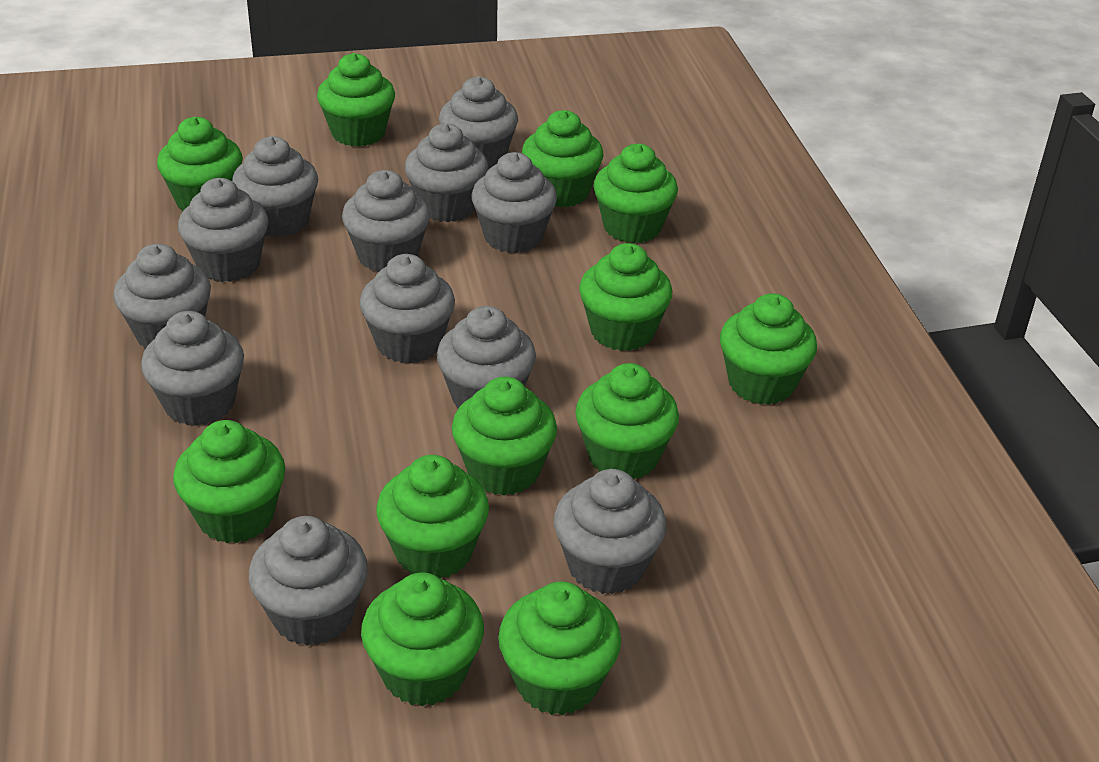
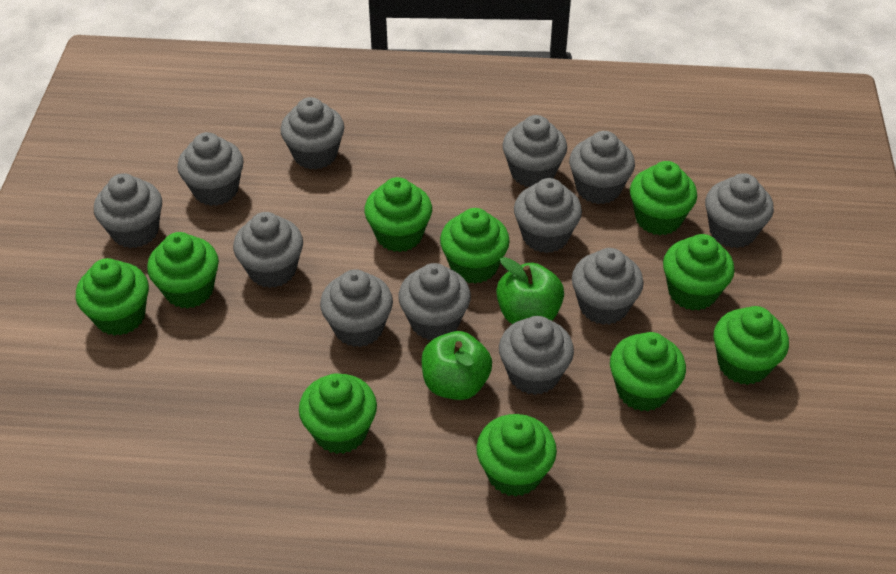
green apple: 0 -> 2
green cupcake: 12 -> 10

